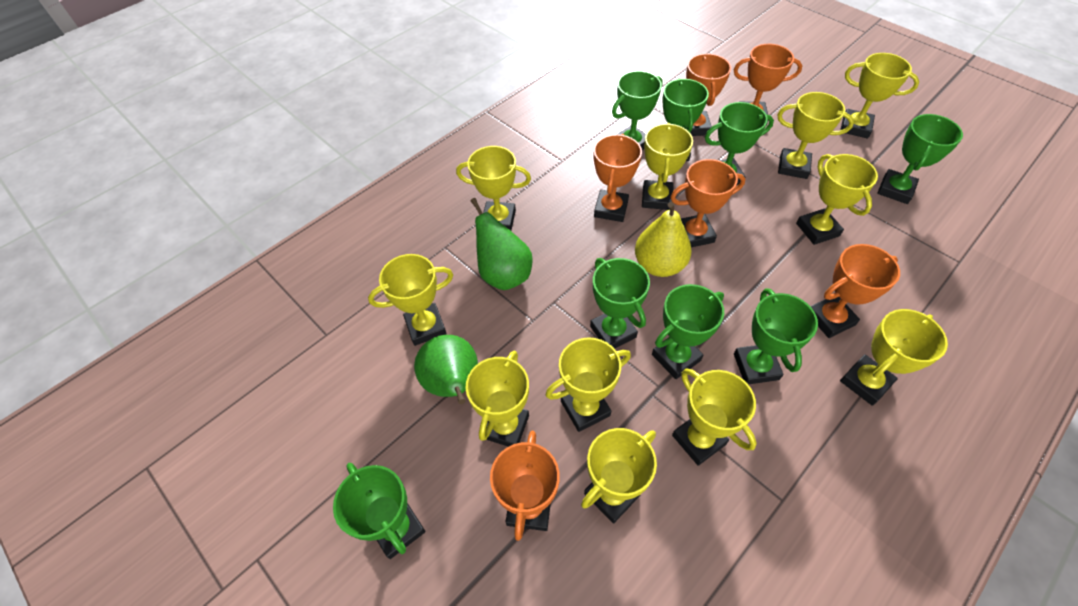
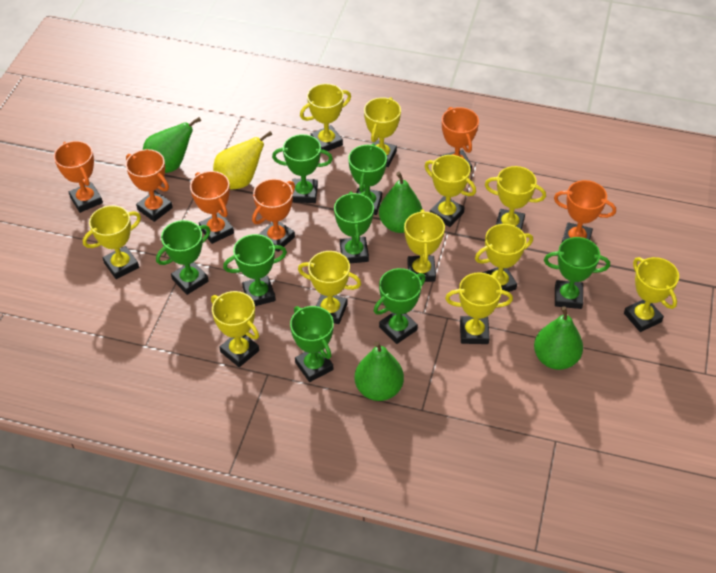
green pear: 2 -> 4

